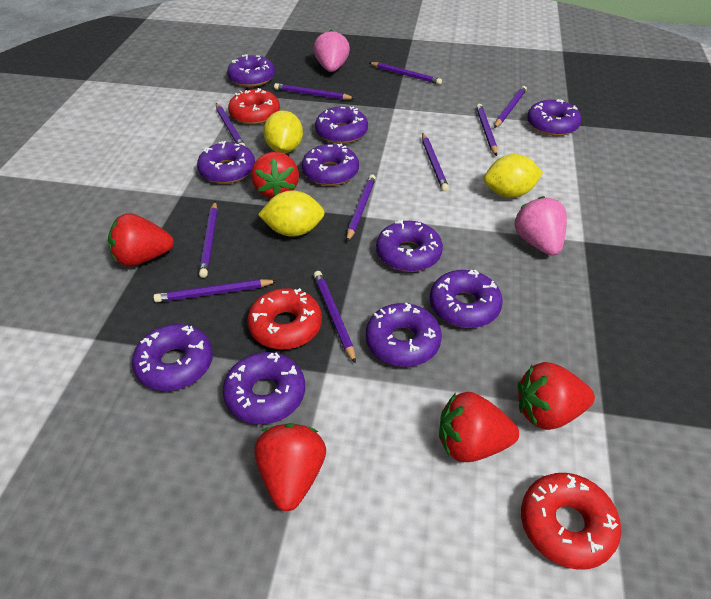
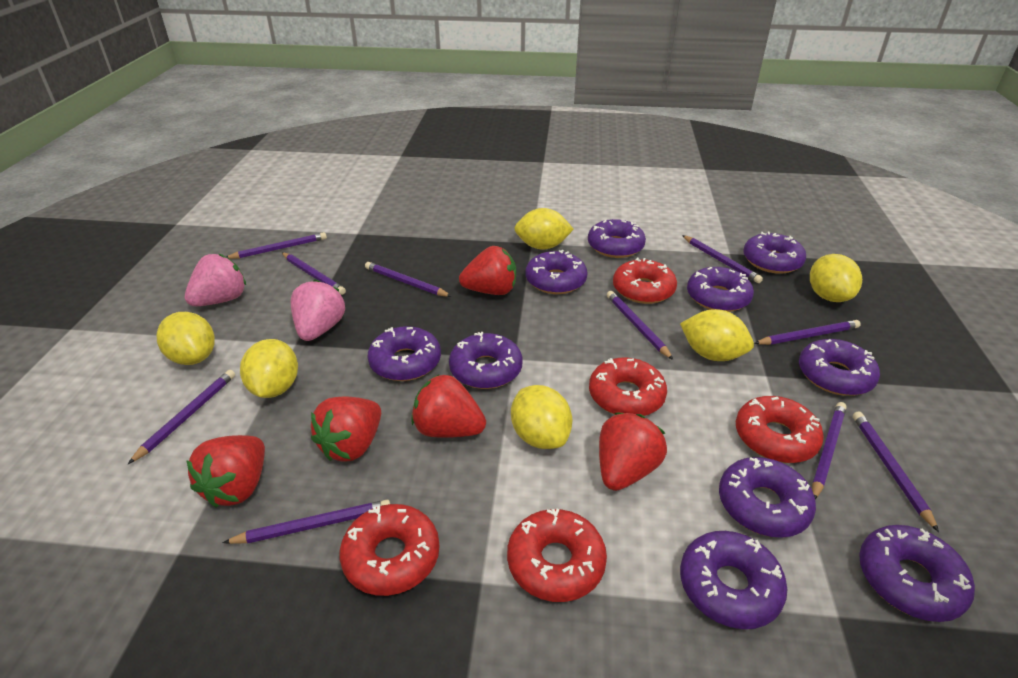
red donut: 3 -> 5
yellow lemon: 3 -> 6

